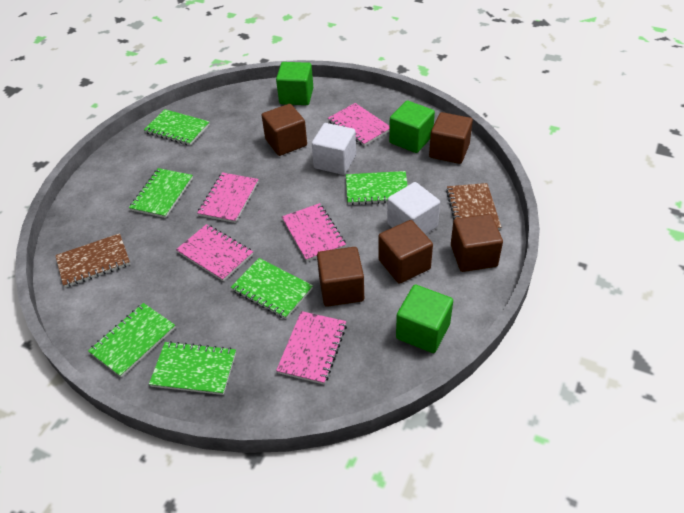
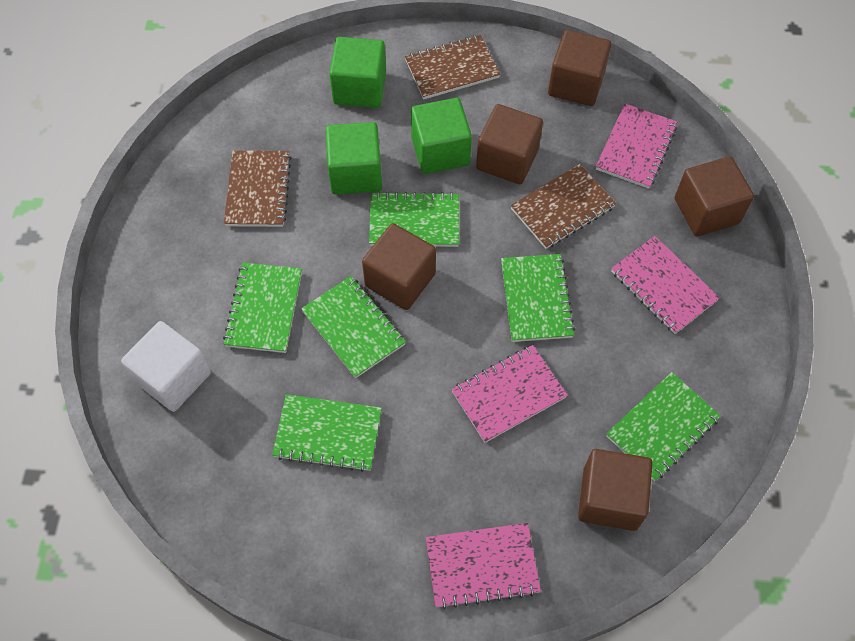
brown notebook: 2 -> 3
pink notebook: 5 -> 4
white cube: 2 -> 1

